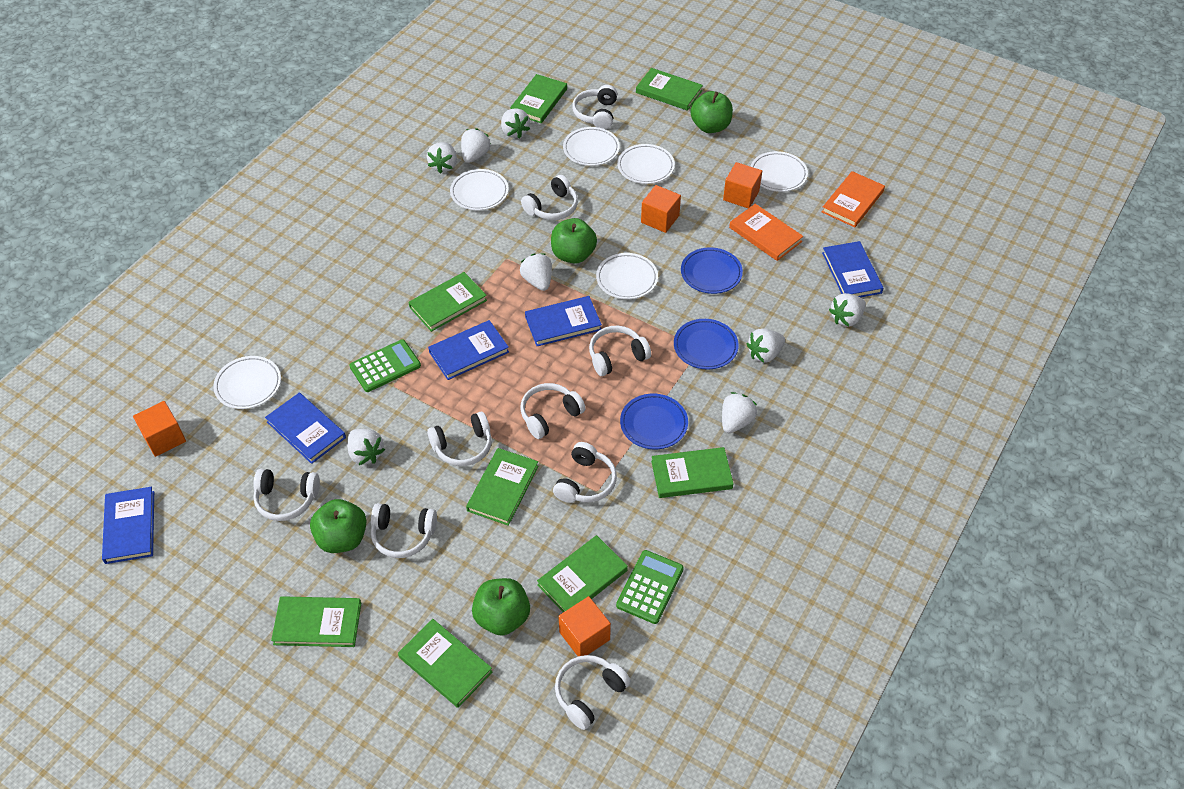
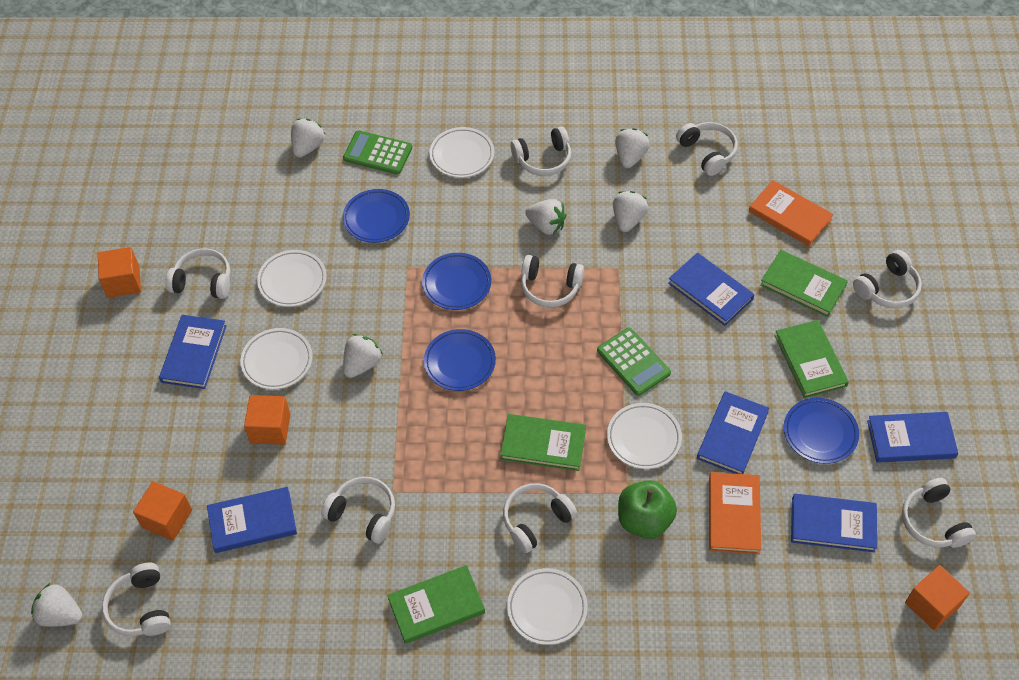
blue book: 5 -> 6
blue plate: 3 -> 4
green apple: 4 -> 1
green book: 8 -> 4
white plate: 6 -> 5
white strawberry: 8 -> 6

